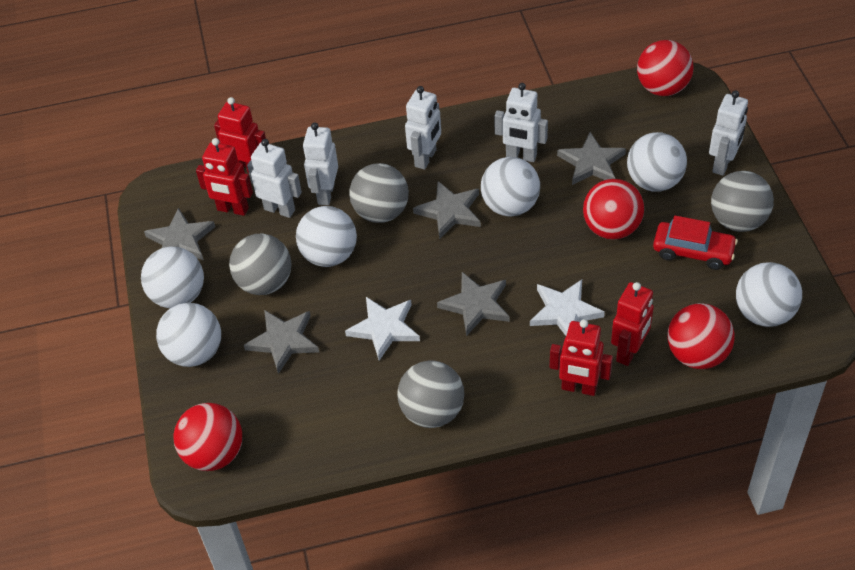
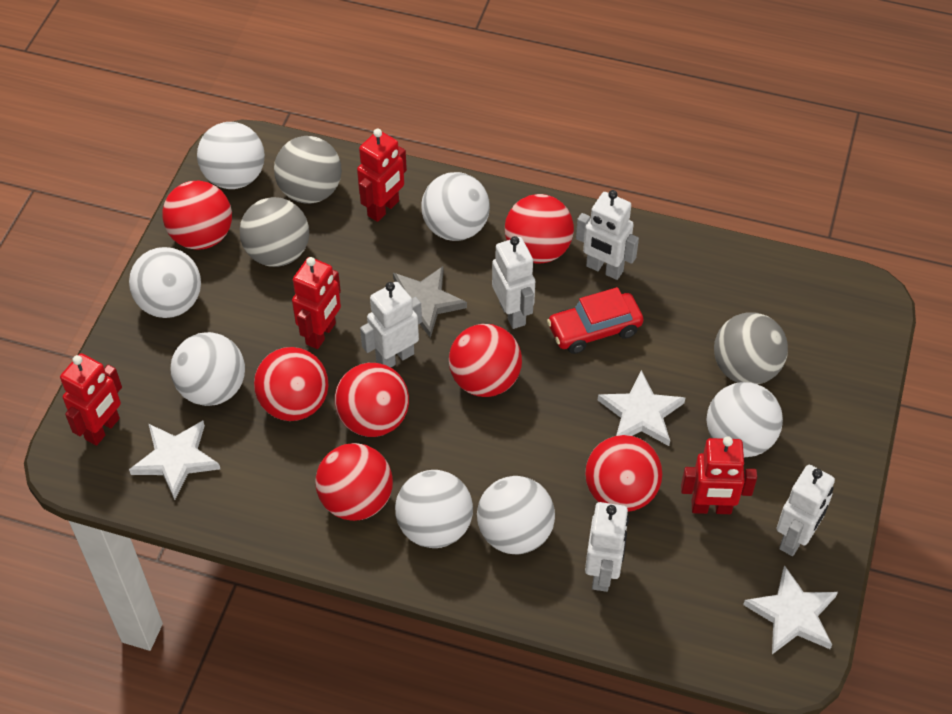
grey ball: 4 -> 3
grey star: 5 -> 1
red ball: 4 -> 7
white ball: 6 -> 7
white star: 2 -> 3

